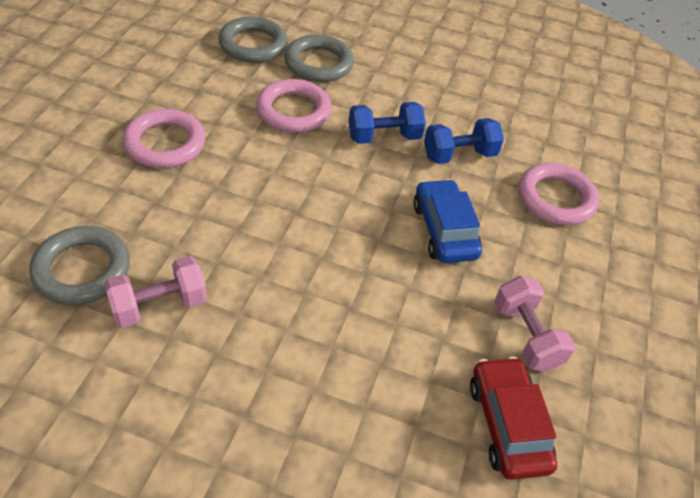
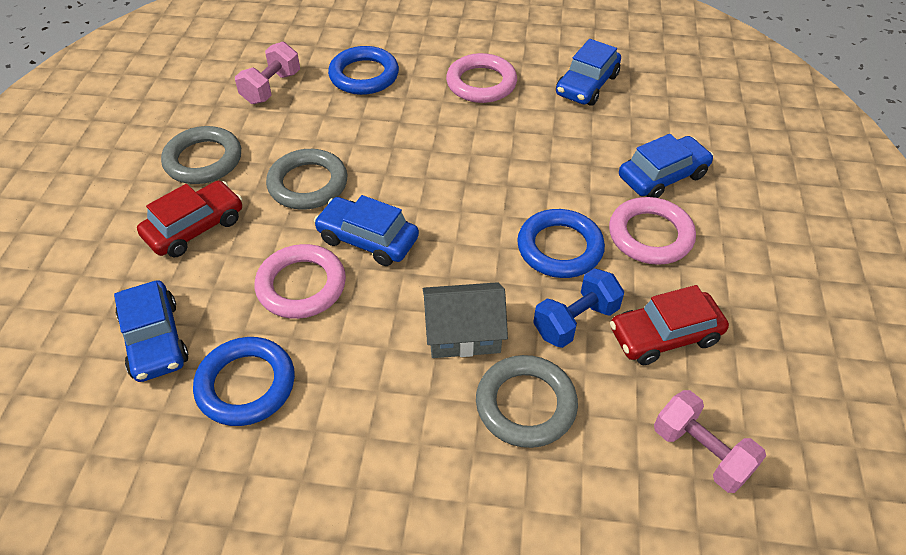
blue car: 1 -> 4
blue dumbbell: 2 -> 1
blue ring: 0 -> 3
grey house: 0 -> 1
red car: 1 -> 2

